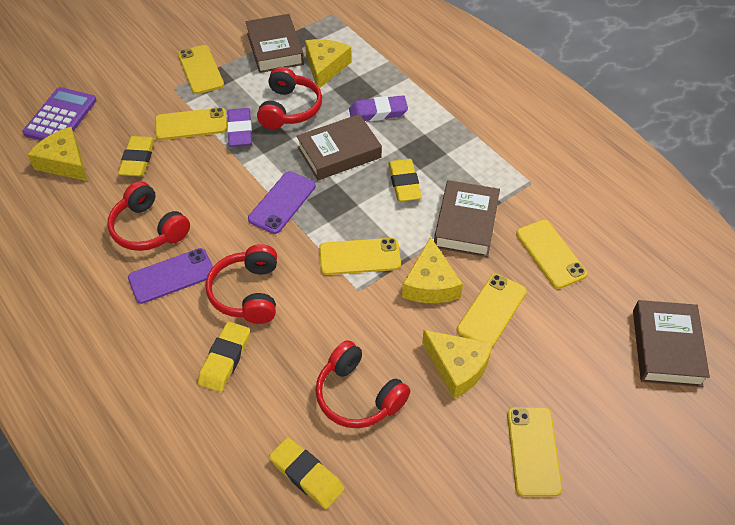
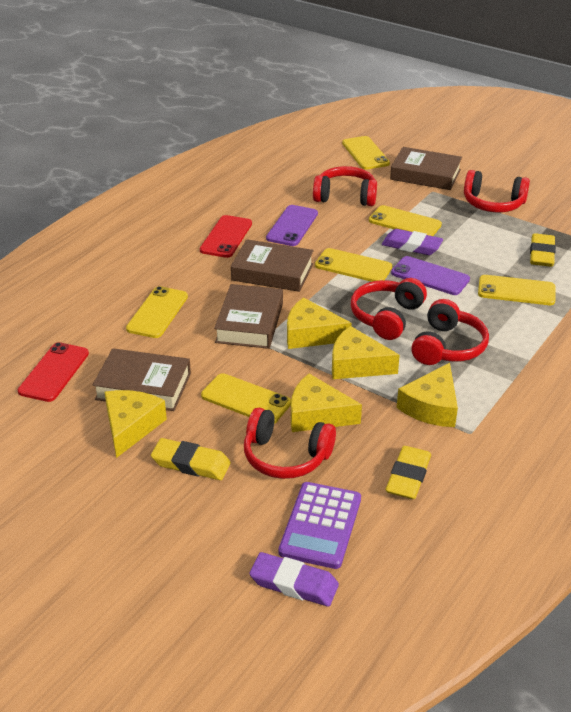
red headphones: 4 -> 5
red phone: 0 -> 2
yellow cheese: 4 -> 5
yellow eraser: 4 -> 3

